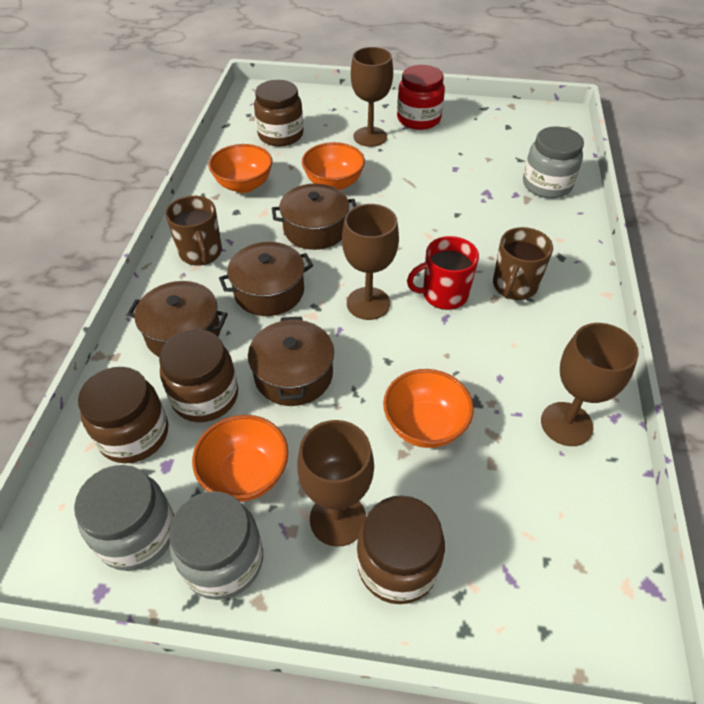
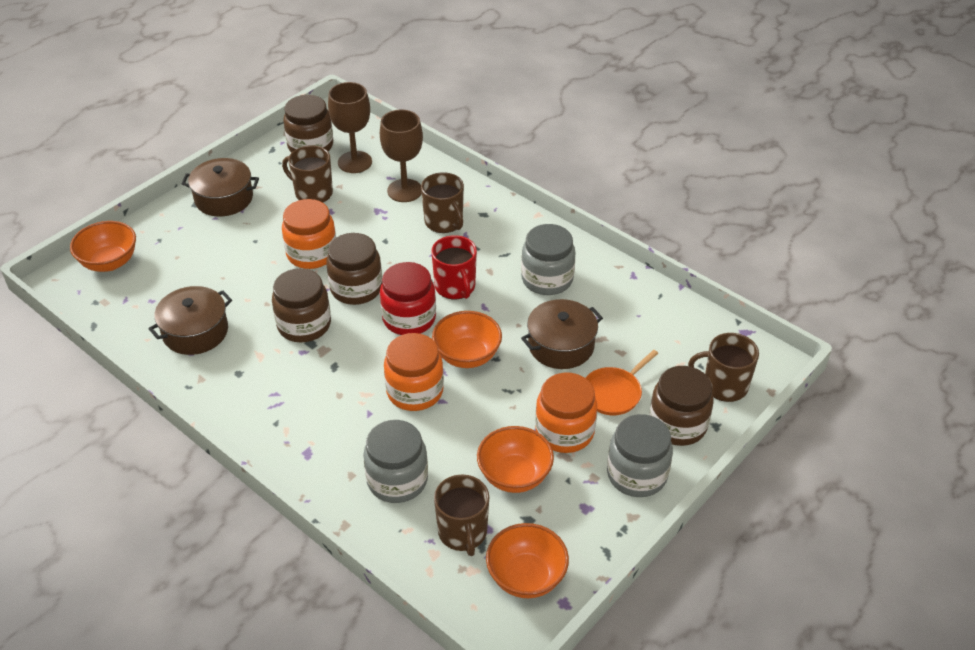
brown goblet: 4 -> 2
brown mug: 2 -> 4
brown pot: 4 -> 3
orange jar: 0 -> 3
orange pan: 0 -> 1

